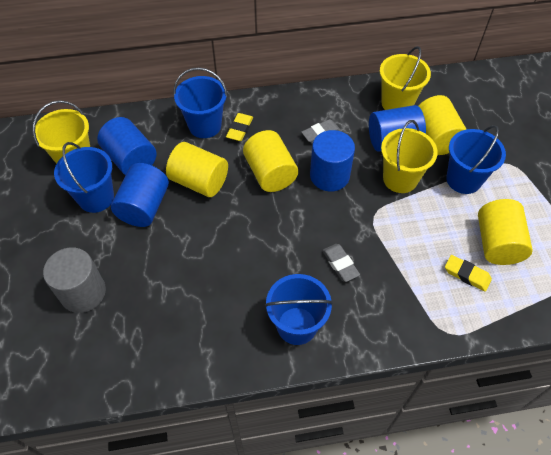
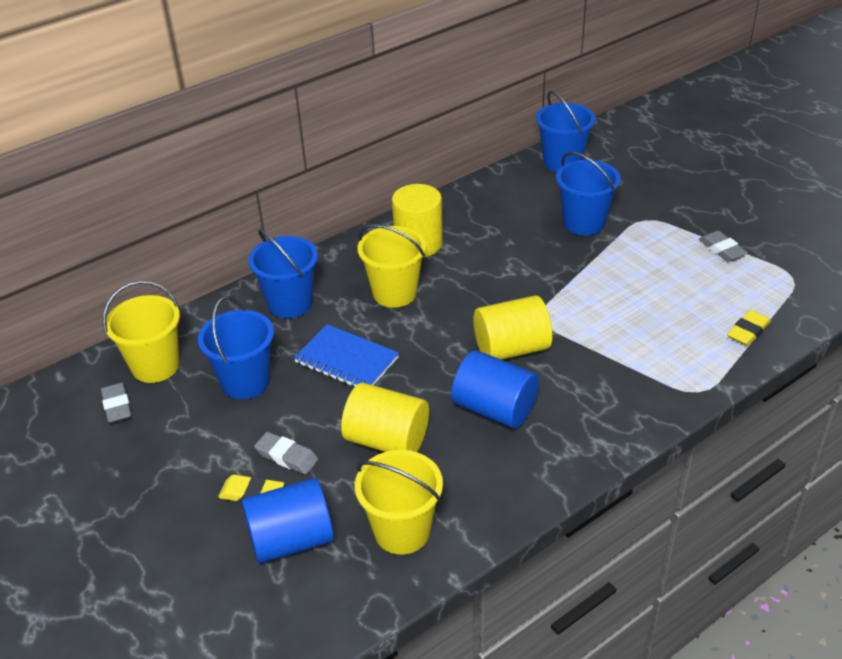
blue cylinder: 4 -> 2
blue notebook: 0 -> 1
grey cylinder: 1 -> 0
grey eraser: 2 -> 3
yellow cylinder: 4 -> 3

